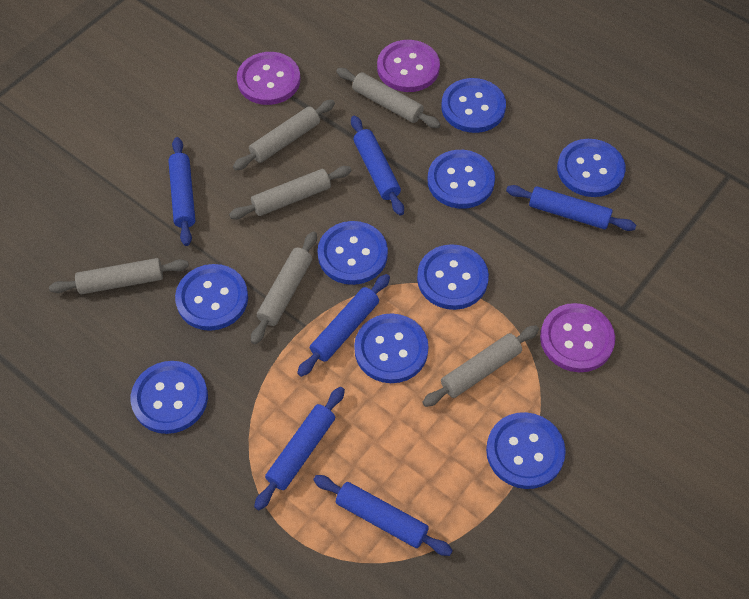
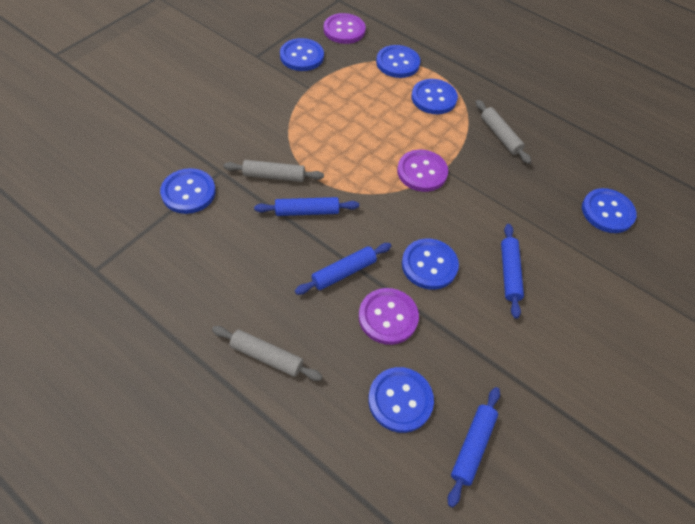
blue button: 9 -> 7
blue rolling pin: 6 -> 4
grey rolling pin: 6 -> 3

